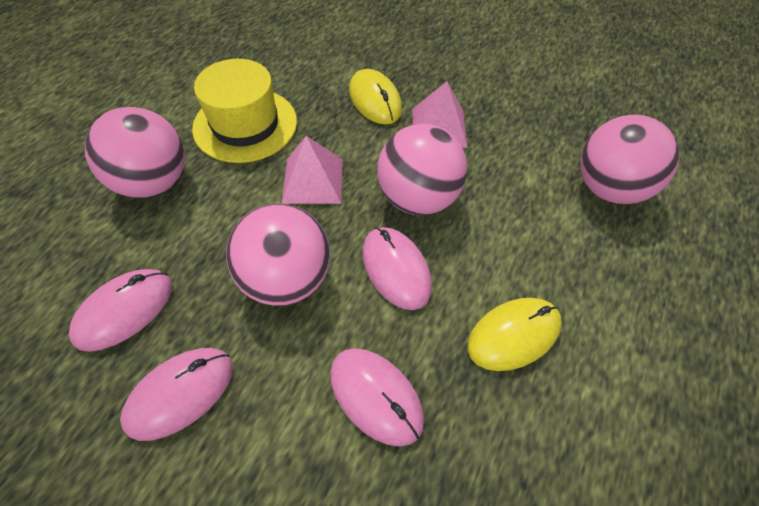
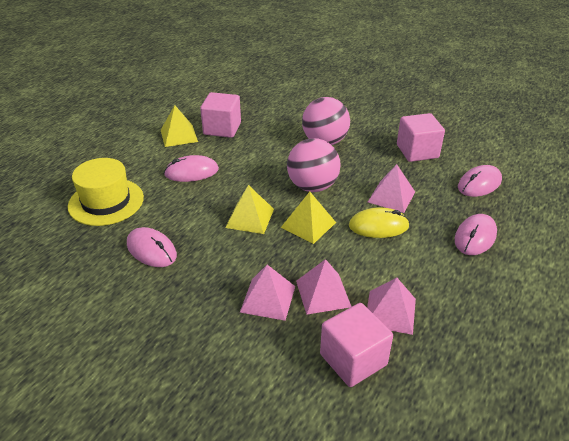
pink ball: 4 -> 2
pink cube: 0 -> 3
pink pyramid: 2 -> 4
yellow mouse: 2 -> 1
yellow pyramid: 0 -> 3

